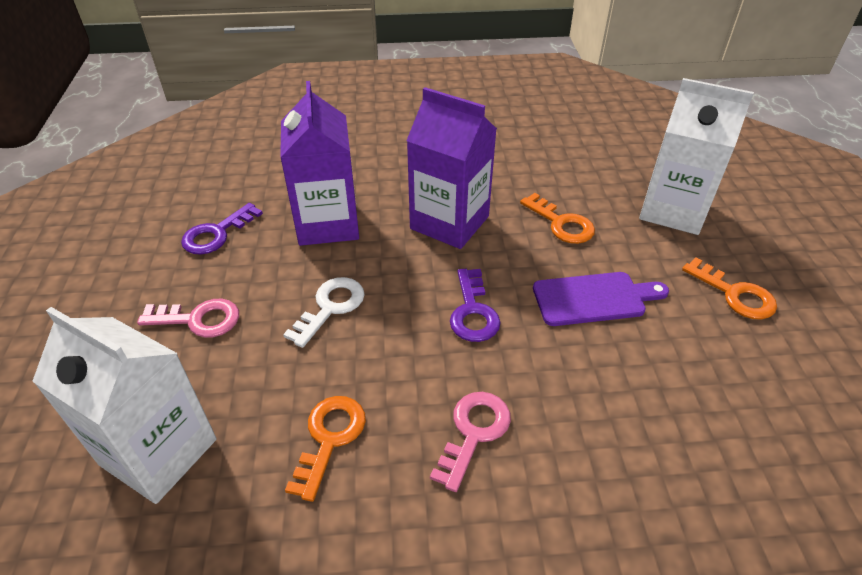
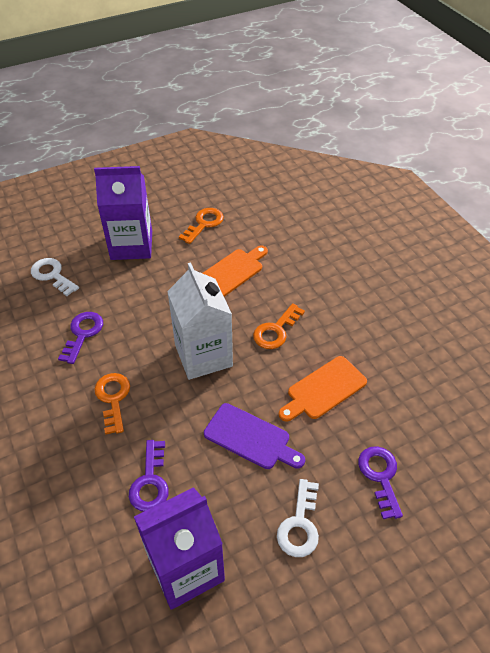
orange cutting board: 0 -> 2
pink key: 2 -> 0
purple key: 2 -> 3
white carton: 2 -> 1
white key: 1 -> 2

